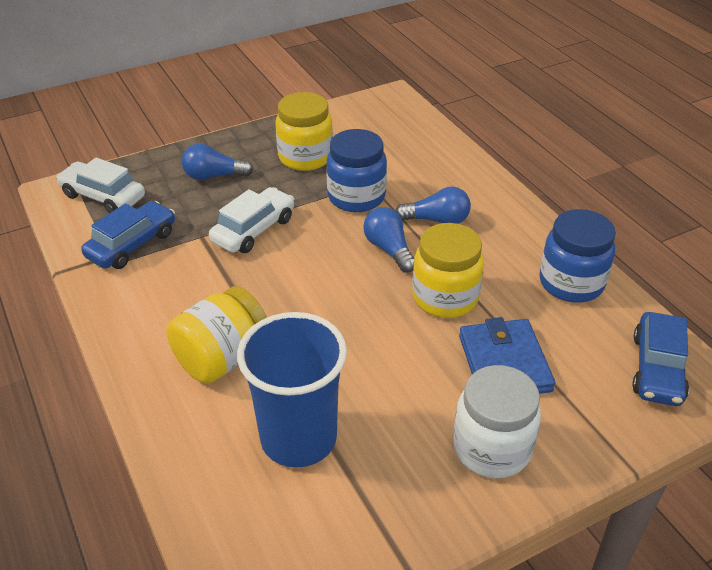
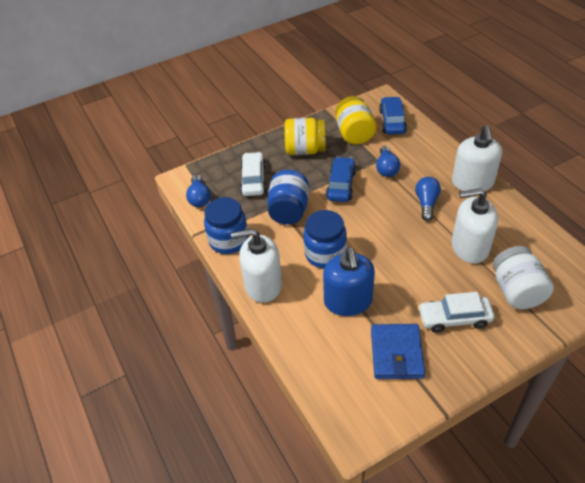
blue cup: 1 -> 0
blue jar: 2 -> 3
blue soap dispenser: 0 -> 1
white soap dispenser: 0 -> 3
yellow jar: 3 -> 2

